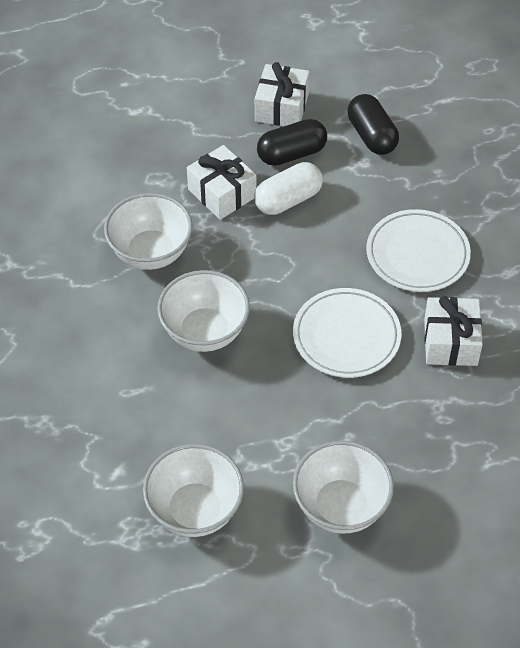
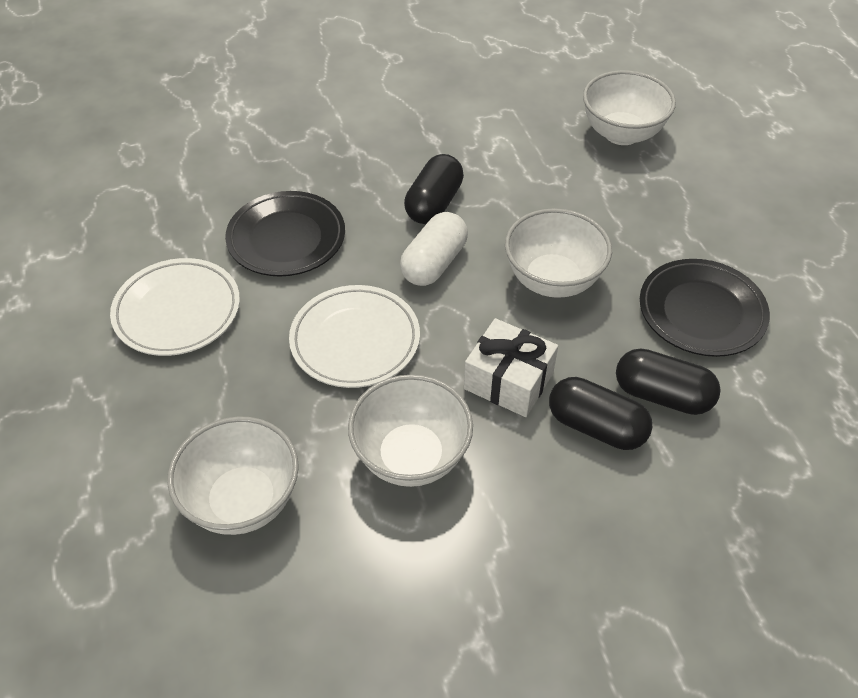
black capsule: 2 -> 3
black plate: 0 -> 2
white gift: 3 -> 1

